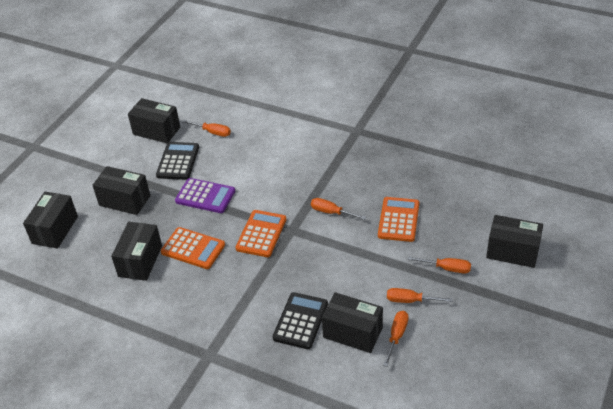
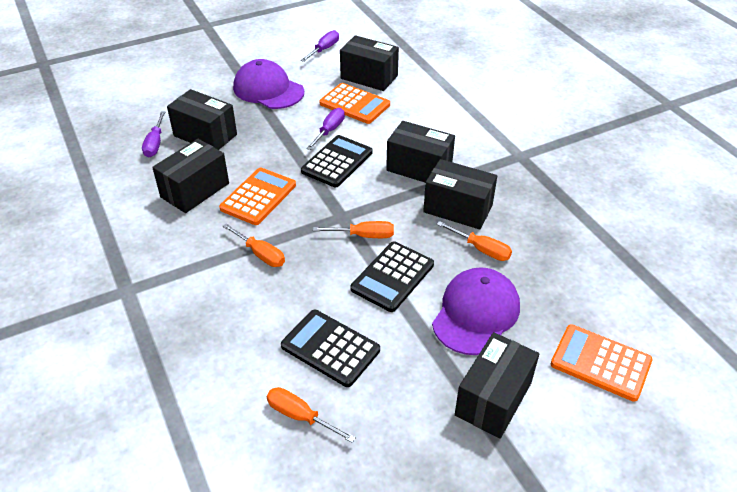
black calculator: 2 -> 3
orange screwdriver: 5 -> 4
purple calculator: 1 -> 0
purple cap: 0 -> 2
purple screwdriver: 0 -> 3

